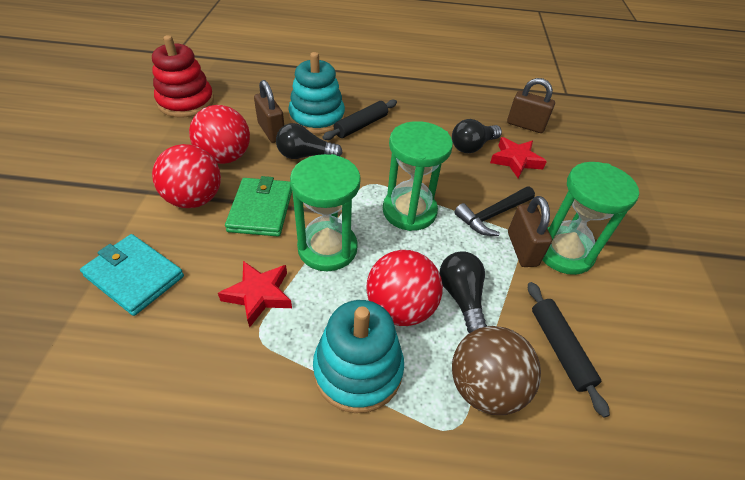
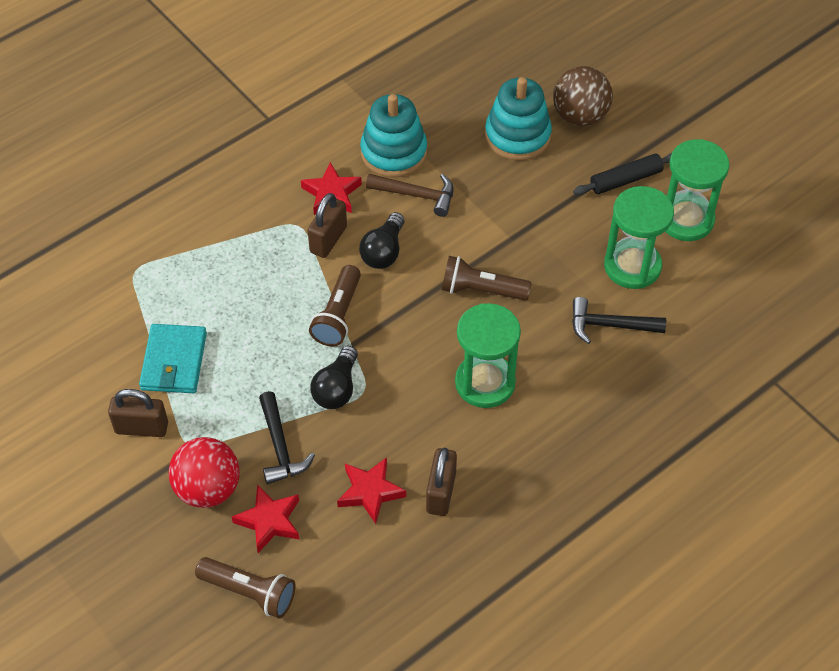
black hammer: 1 -> 2
black light bulb: 3 -> 2
black rolling pin: 2 -> 1
brown flashlight: 0 -> 3
brown hammer: 0 -> 1
green wallet: 1 -> 0
red ball: 3 -> 1
red stacking toy: 1 -> 0
red star: 2 -> 3

